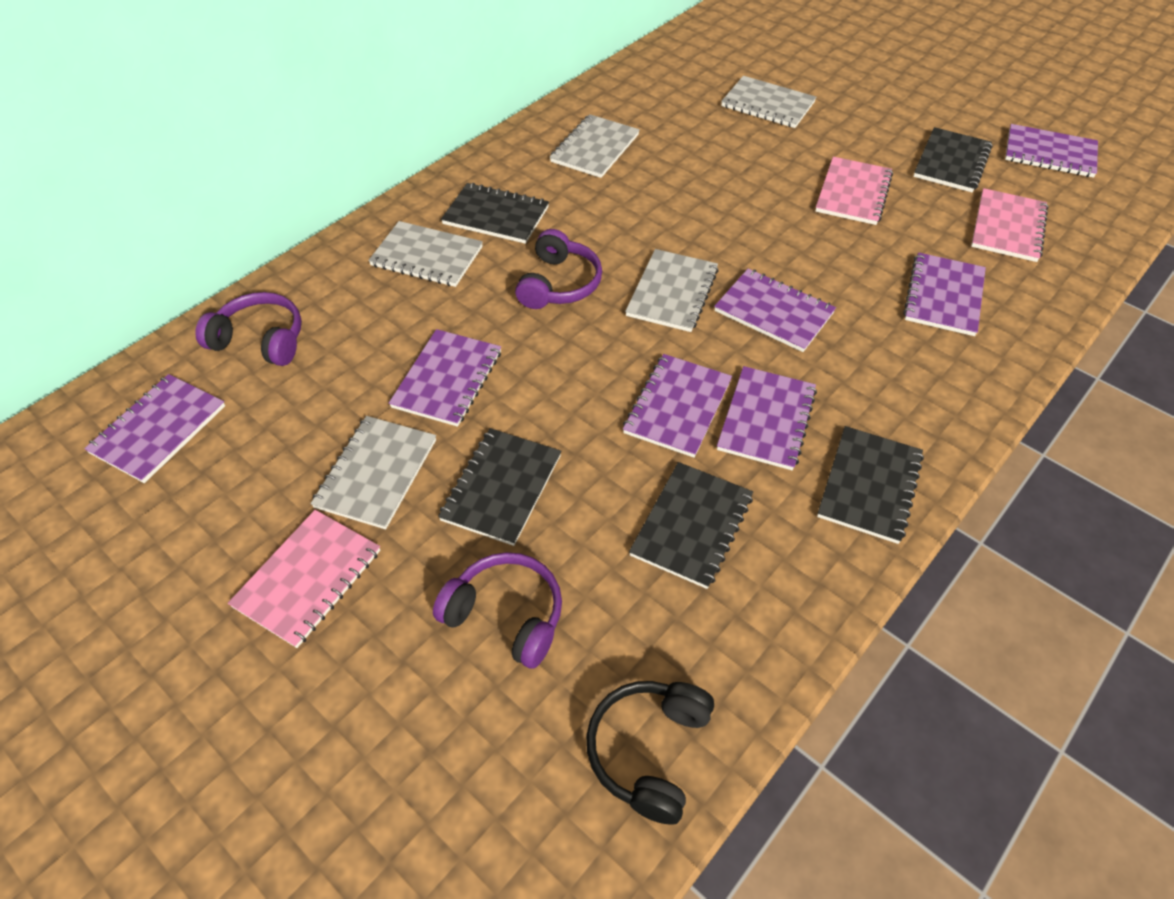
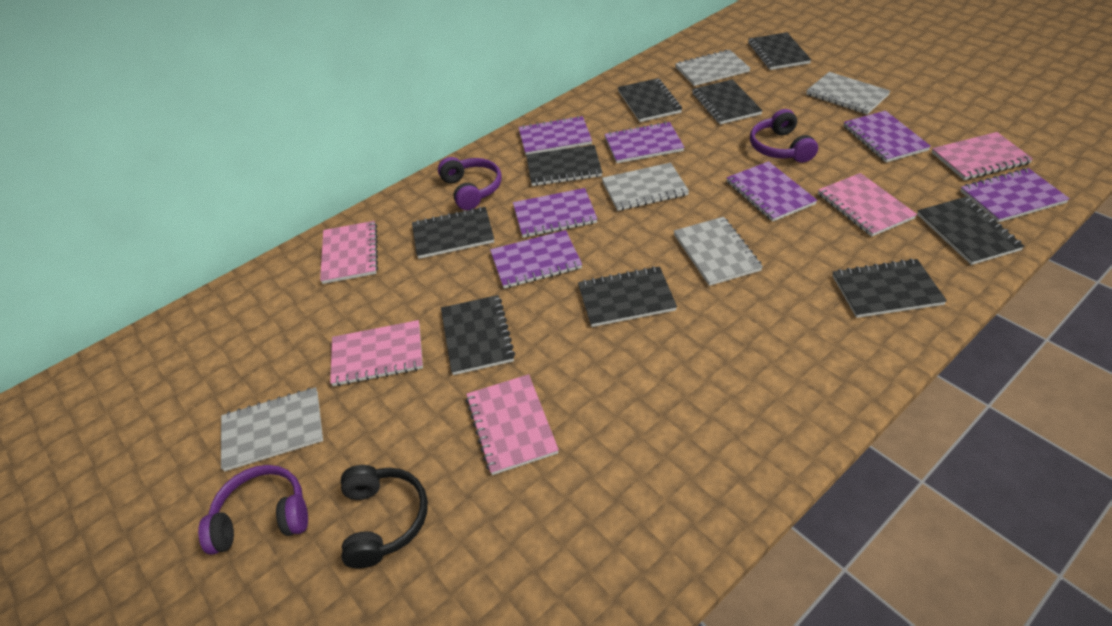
black notebook: 5 -> 9
pink notebook: 3 -> 5

